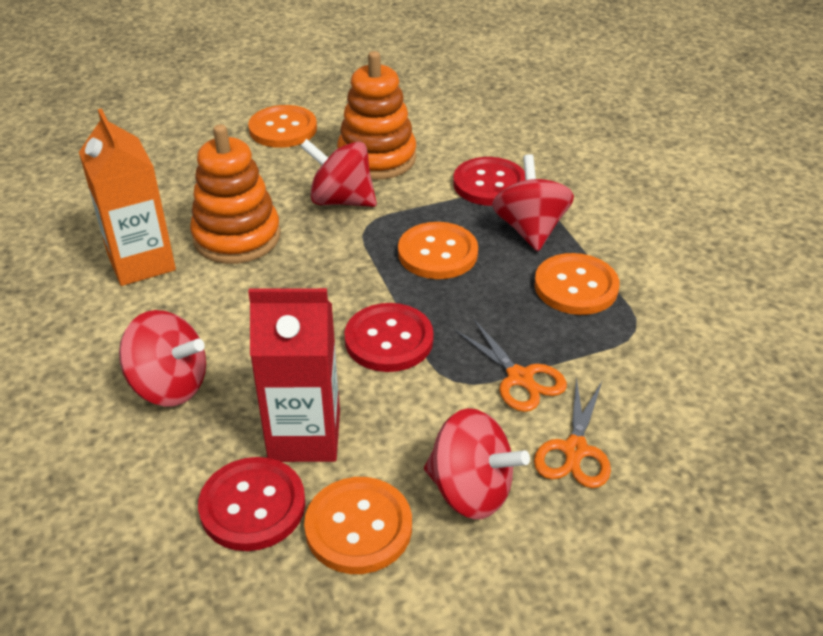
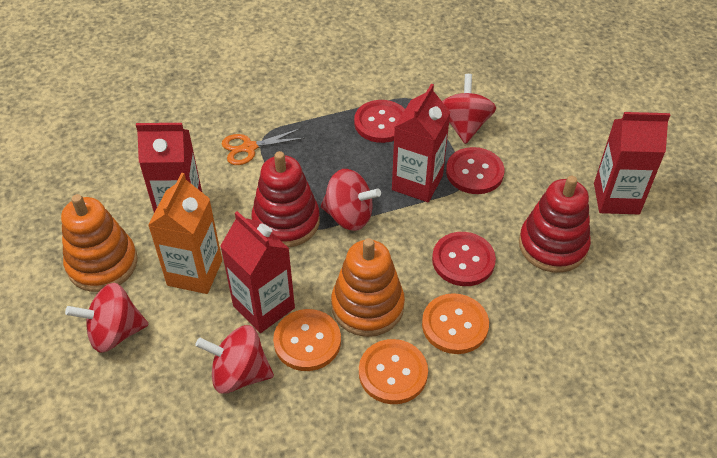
orange button: 4 -> 3
orange scissors: 2 -> 1
red carton: 1 -> 4
red stacking toy: 0 -> 2

